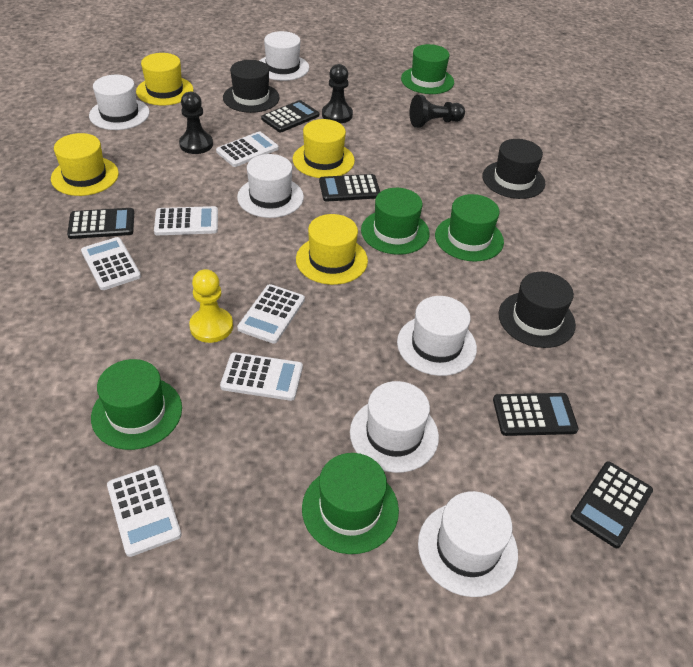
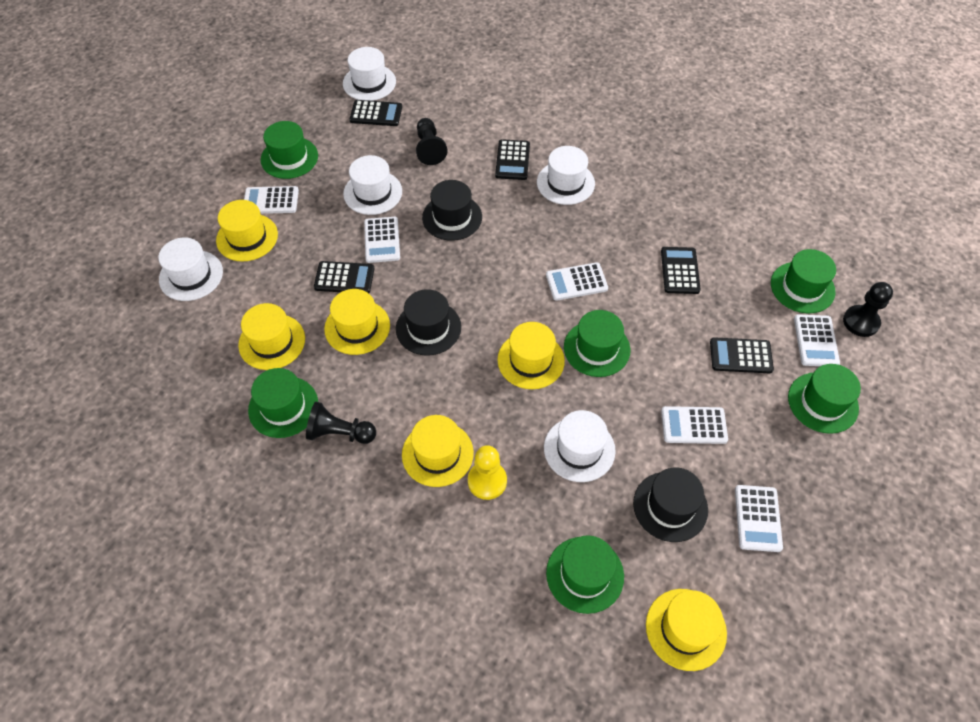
green hat: 5 -> 6
white hat: 6 -> 5
yellow hat: 4 -> 6

